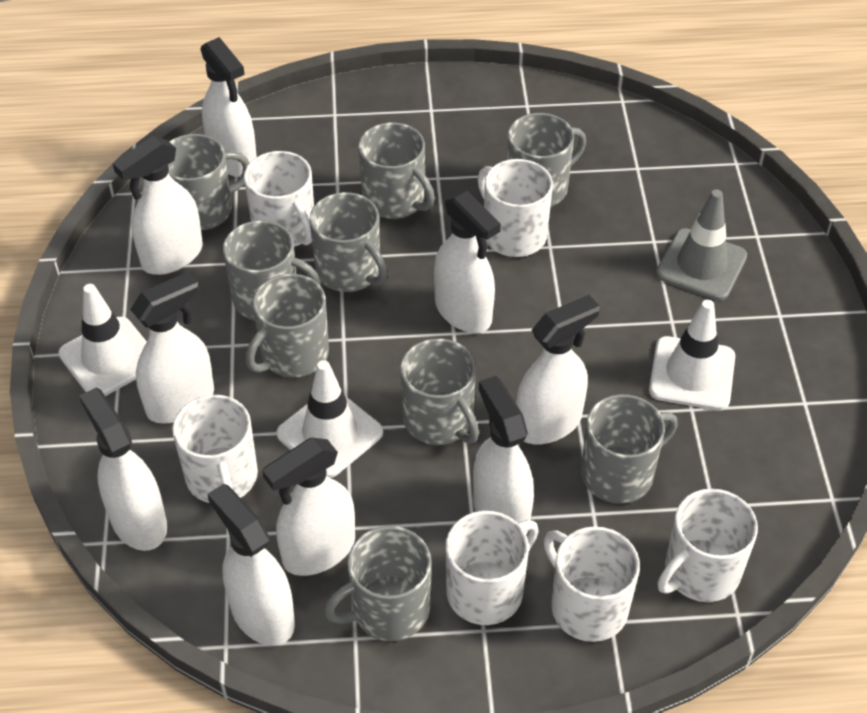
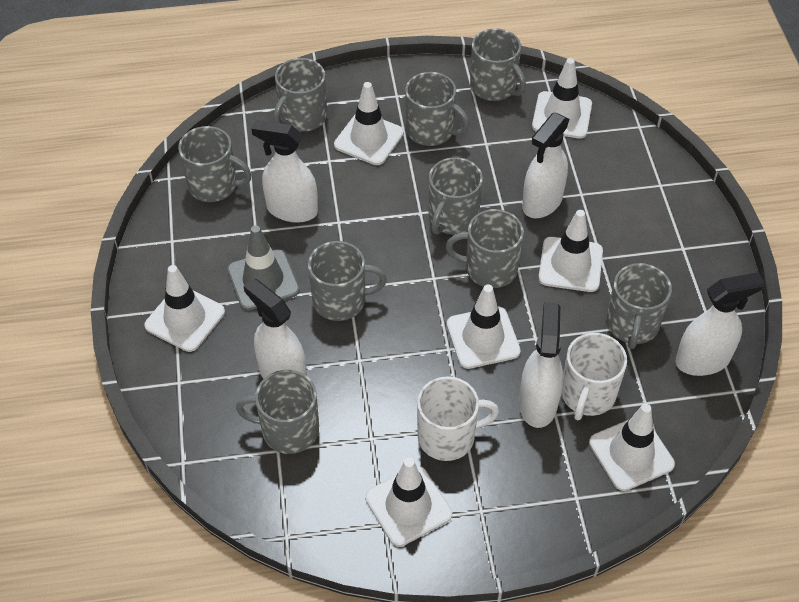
white mug: 6 -> 2
white spray bottle: 9 -> 5
white traffic cone: 3 -> 7

